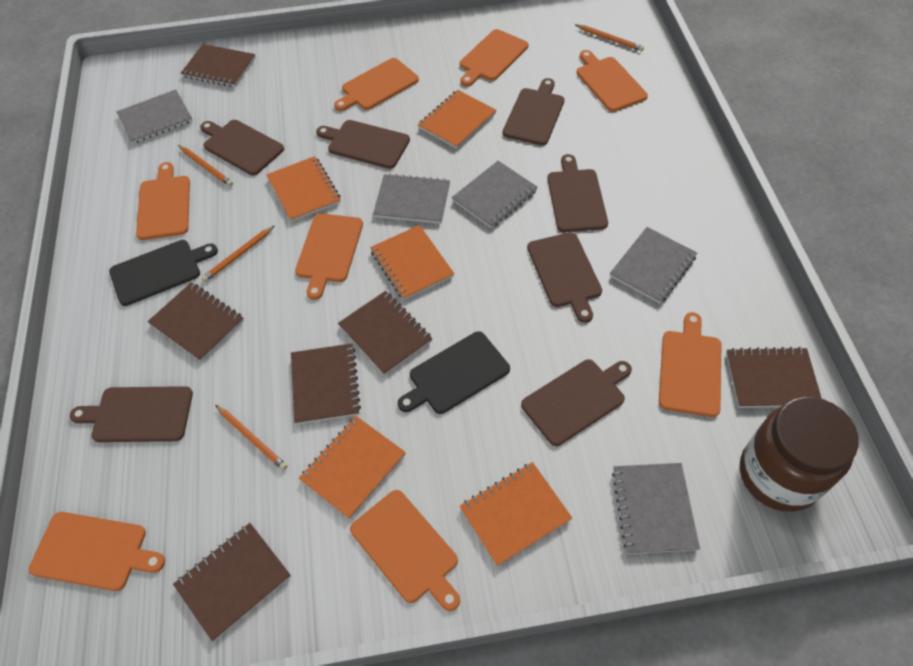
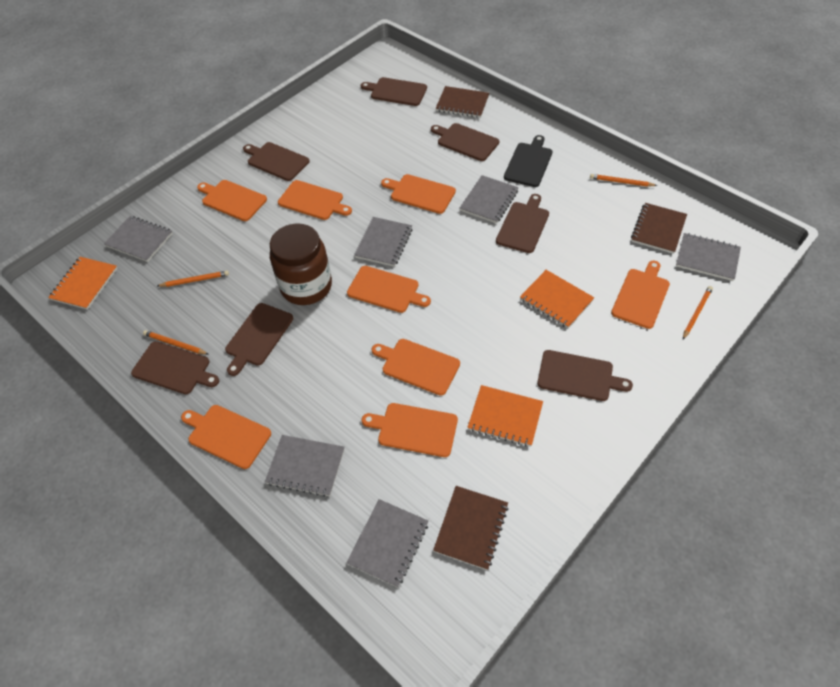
black cutting board: 2 -> 1
brown notebook: 6 -> 3
grey notebook: 5 -> 6
orange notebook: 5 -> 3

